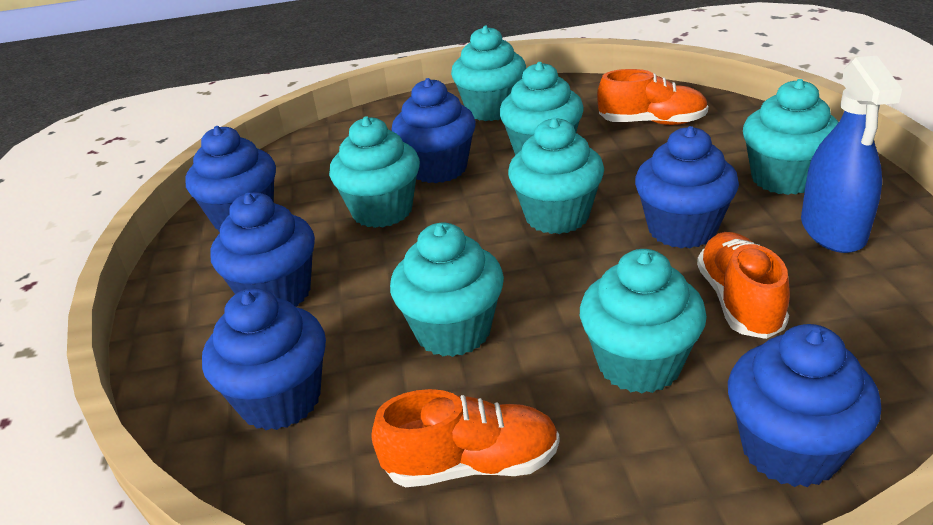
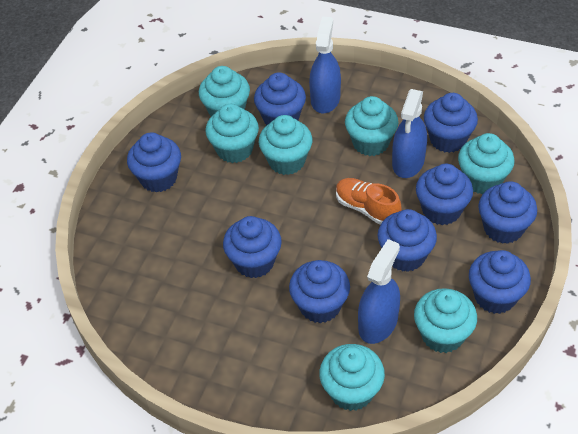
blue cupcake: 6 -> 9
blue spray bottle: 1 -> 3
orange shoe: 3 -> 1

